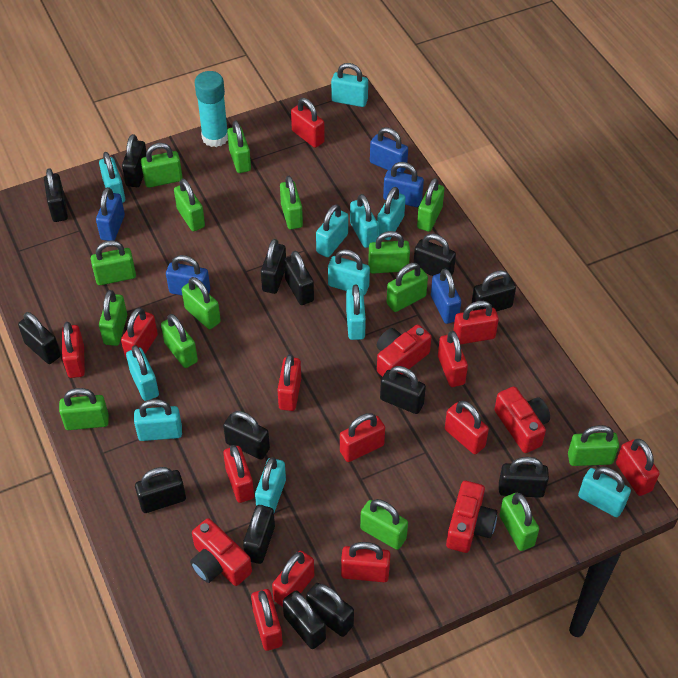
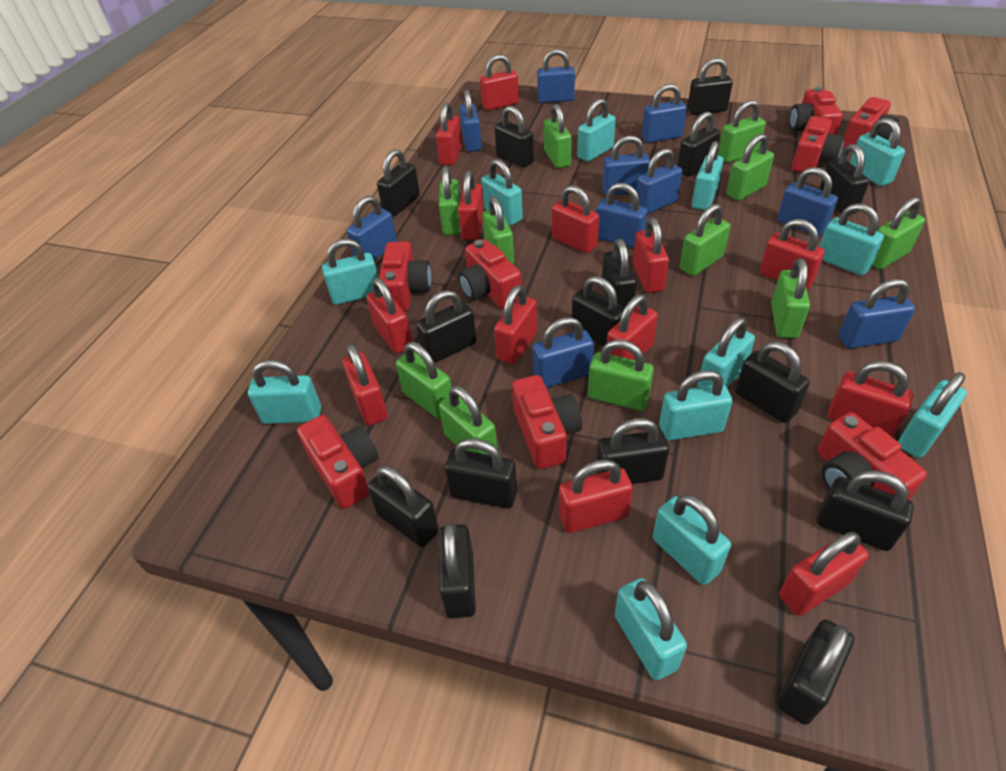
black padlock: 14 -> 15
blue padlock: 5 -> 10
green padlock: 15 -> 11
red camera: 4 -> 8
turquoise glue stick: 1 -> 0
turquoise padlock: 11 -> 12

